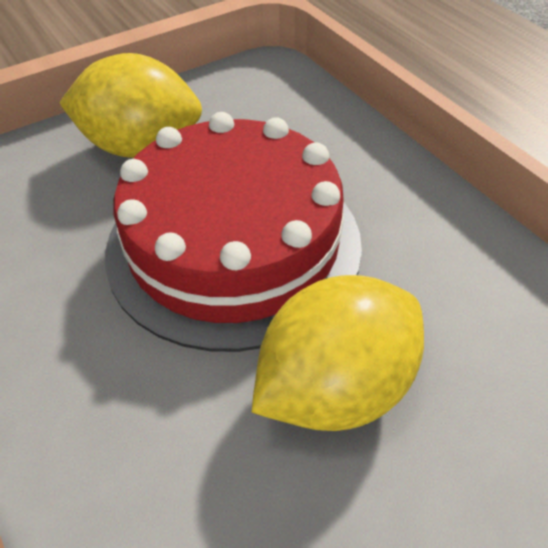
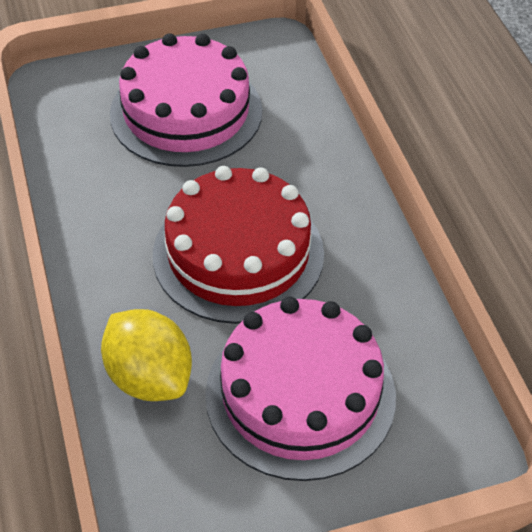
pink cake: 0 -> 2
yellow lemon: 2 -> 1

